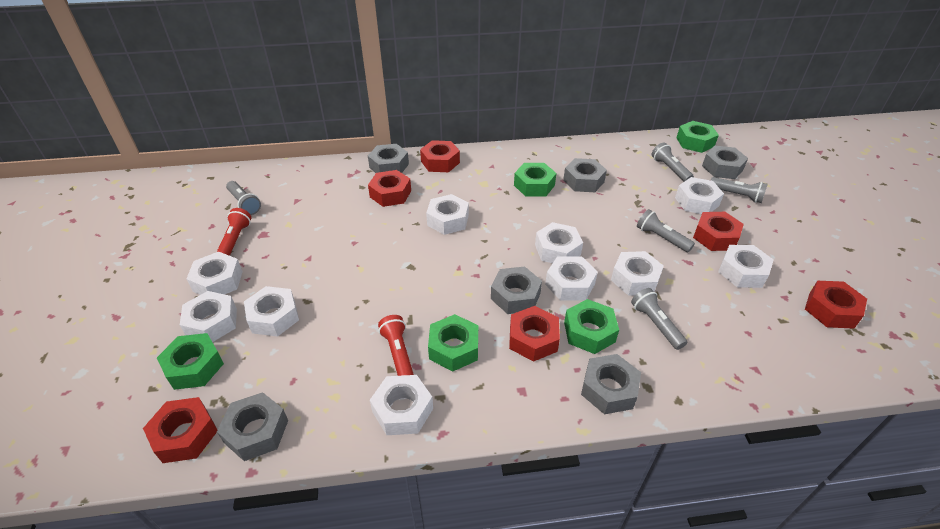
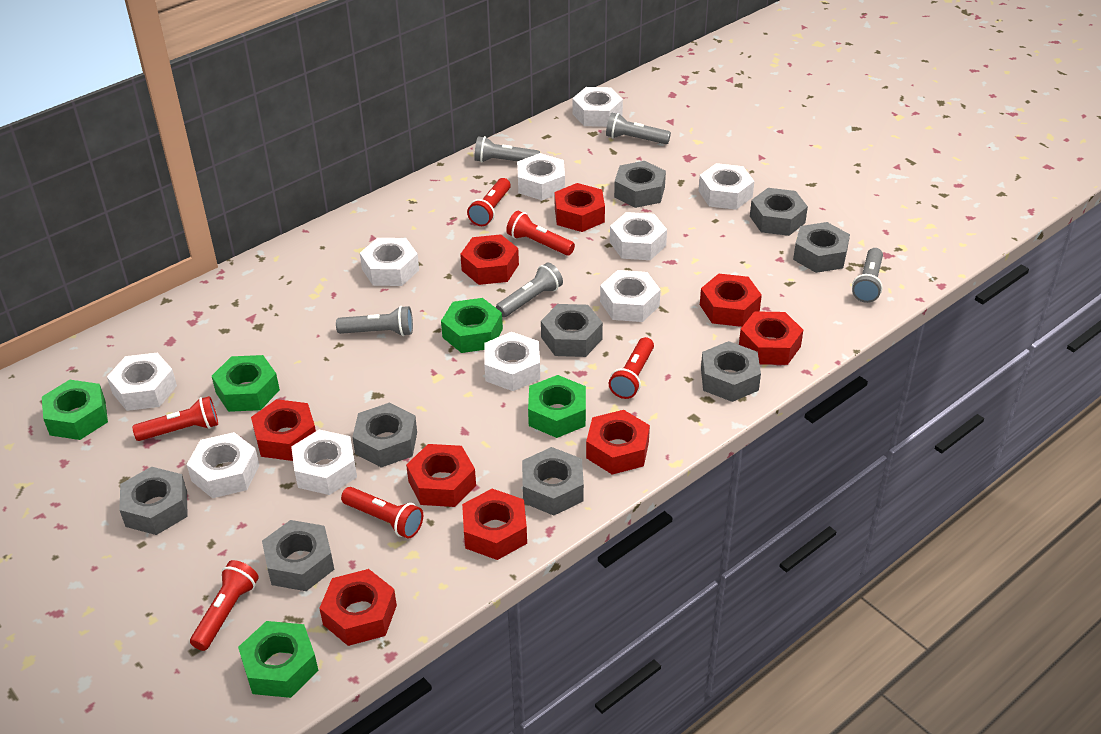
grey nut: 6 -> 9
red flashlight: 2 -> 6
red nut: 6 -> 9

